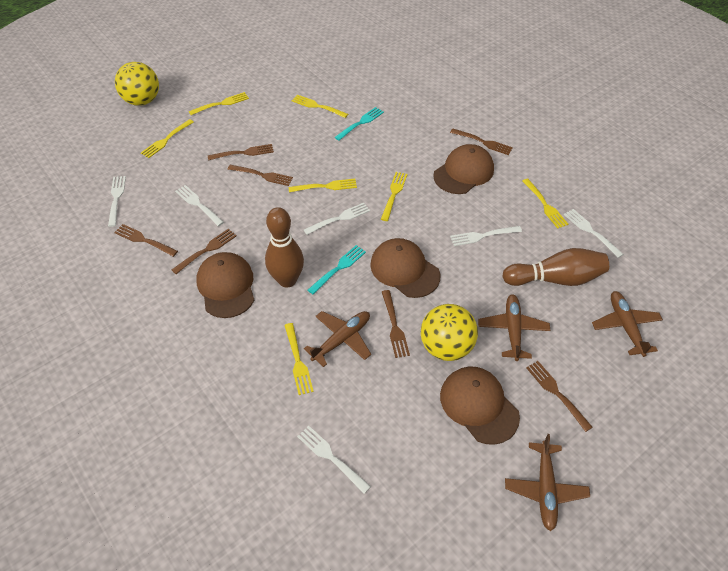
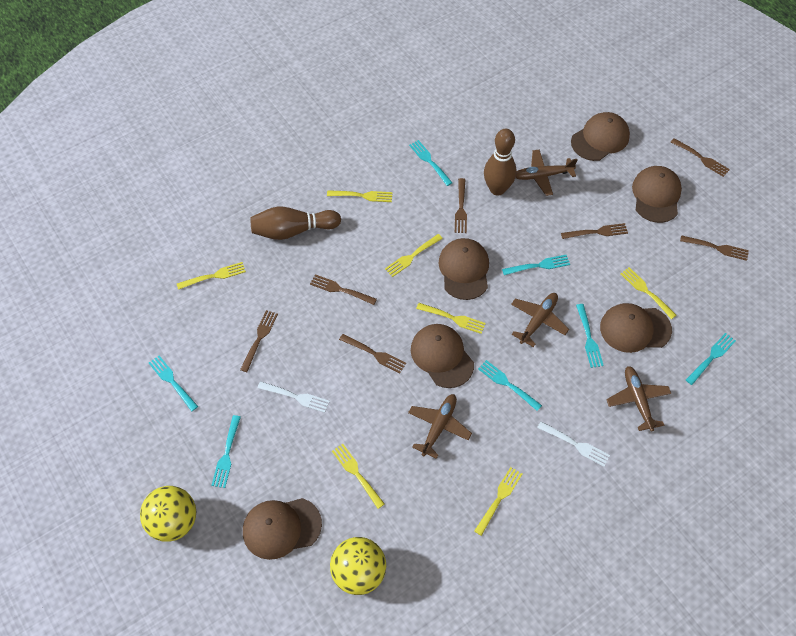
brown cap: 4 -> 6
turquoise fork: 2 -> 7
white fork: 6 -> 2

